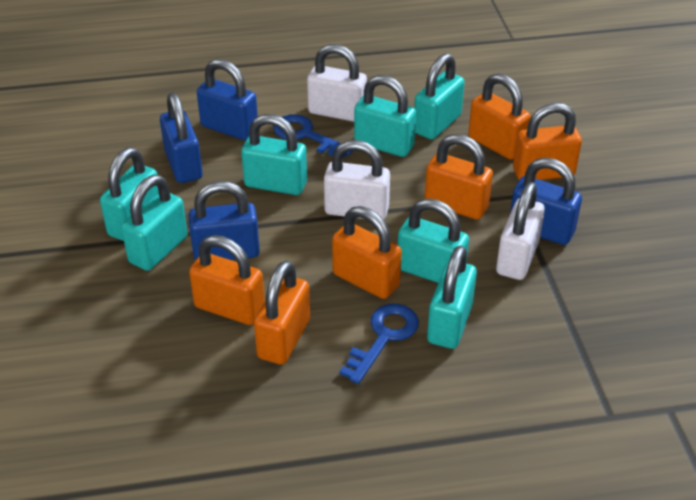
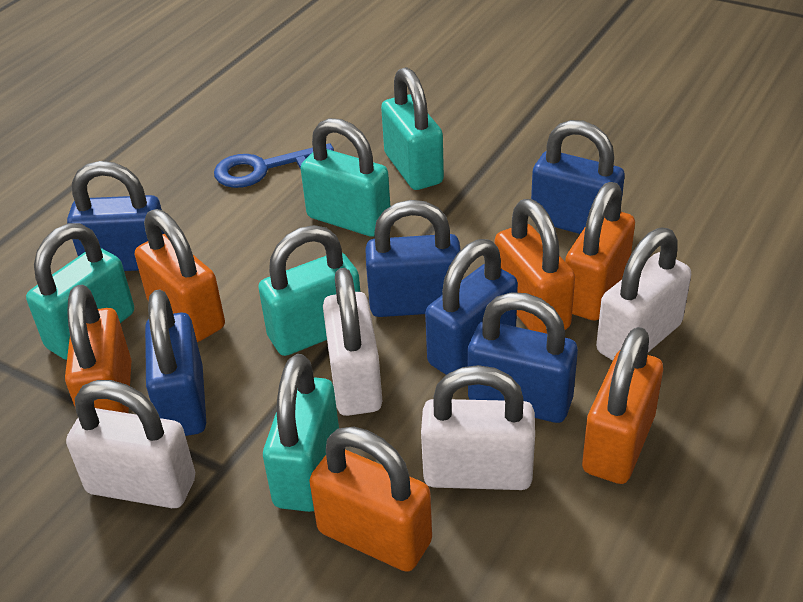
blue key: 2 -> 1
blue padlock: 4 -> 6
turquoise padlock: 7 -> 5
white padlock: 3 -> 4

